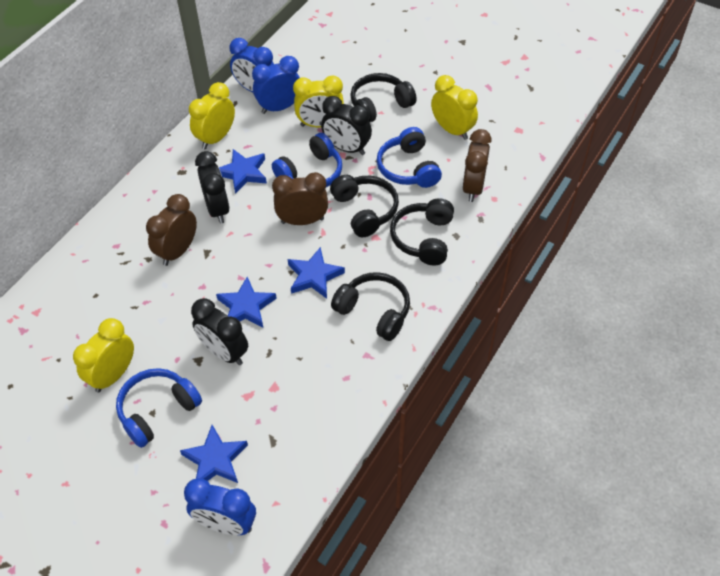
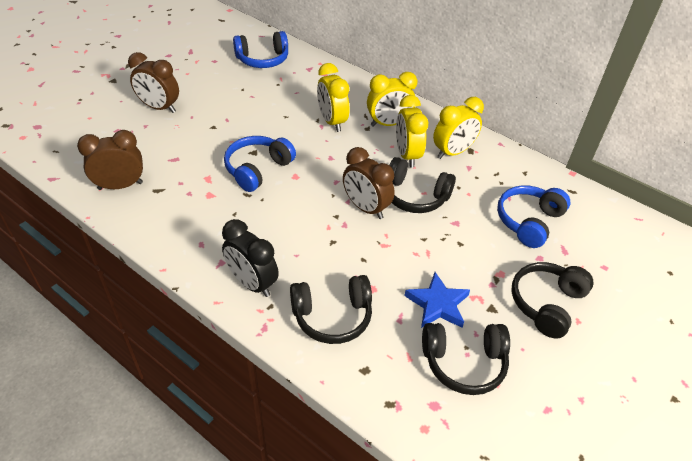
black clock: 3 -> 1
blue clock: 3 -> 0
blue star: 4 -> 1

